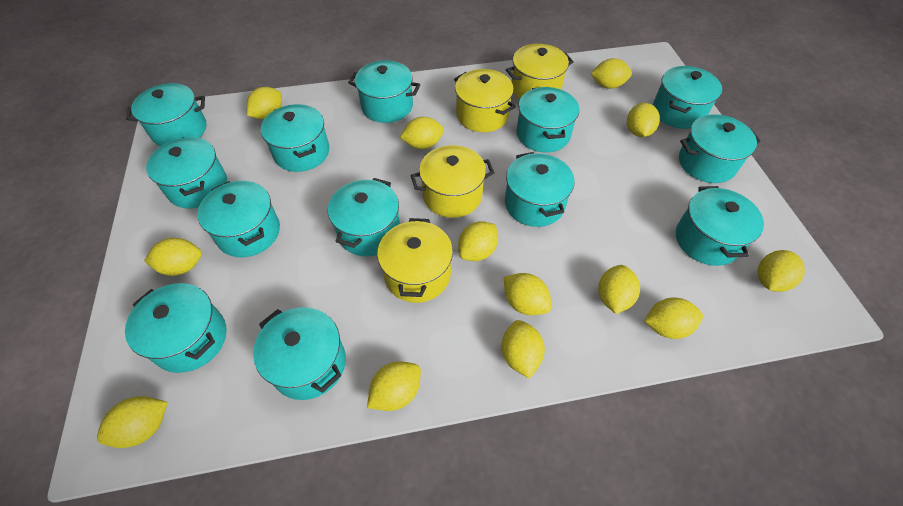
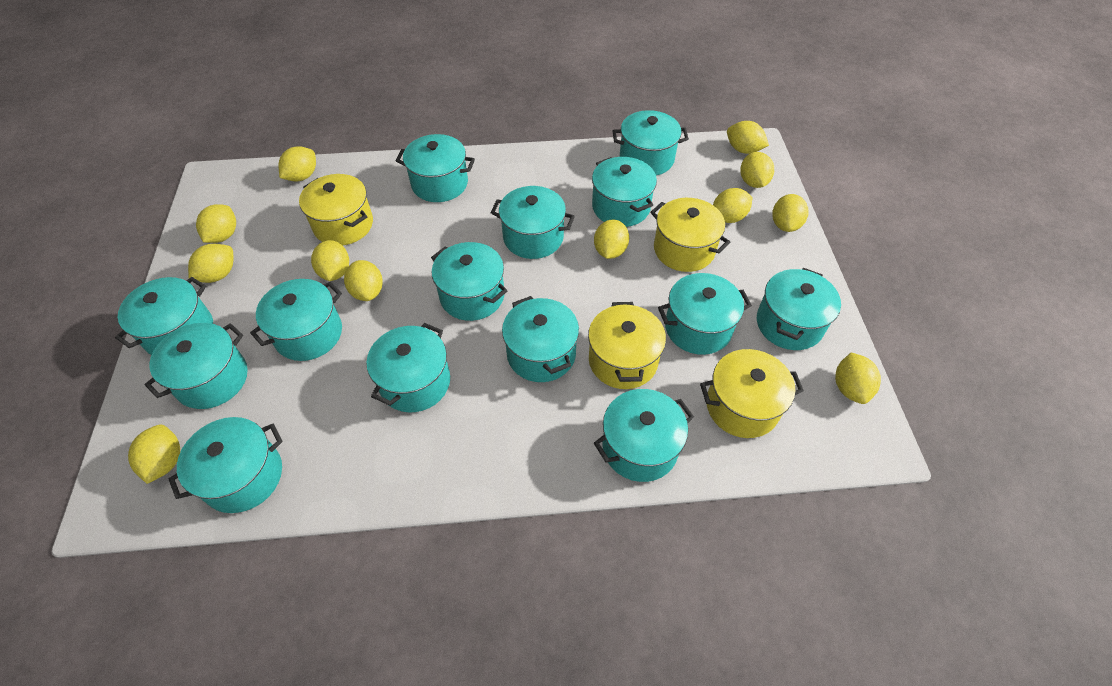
turquoise pot: 13 -> 14
yellow lemon: 13 -> 12

